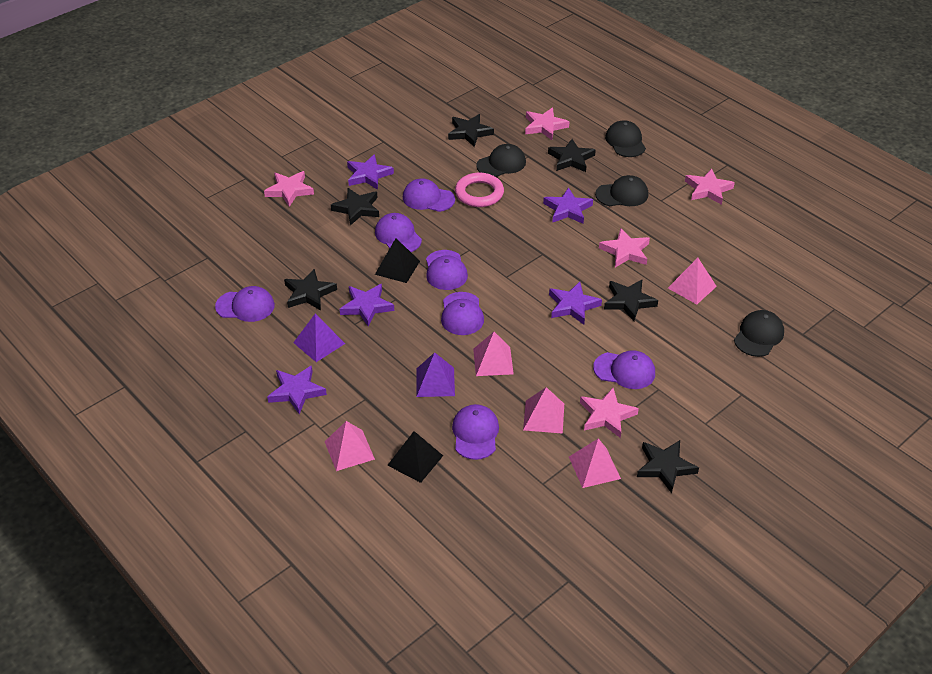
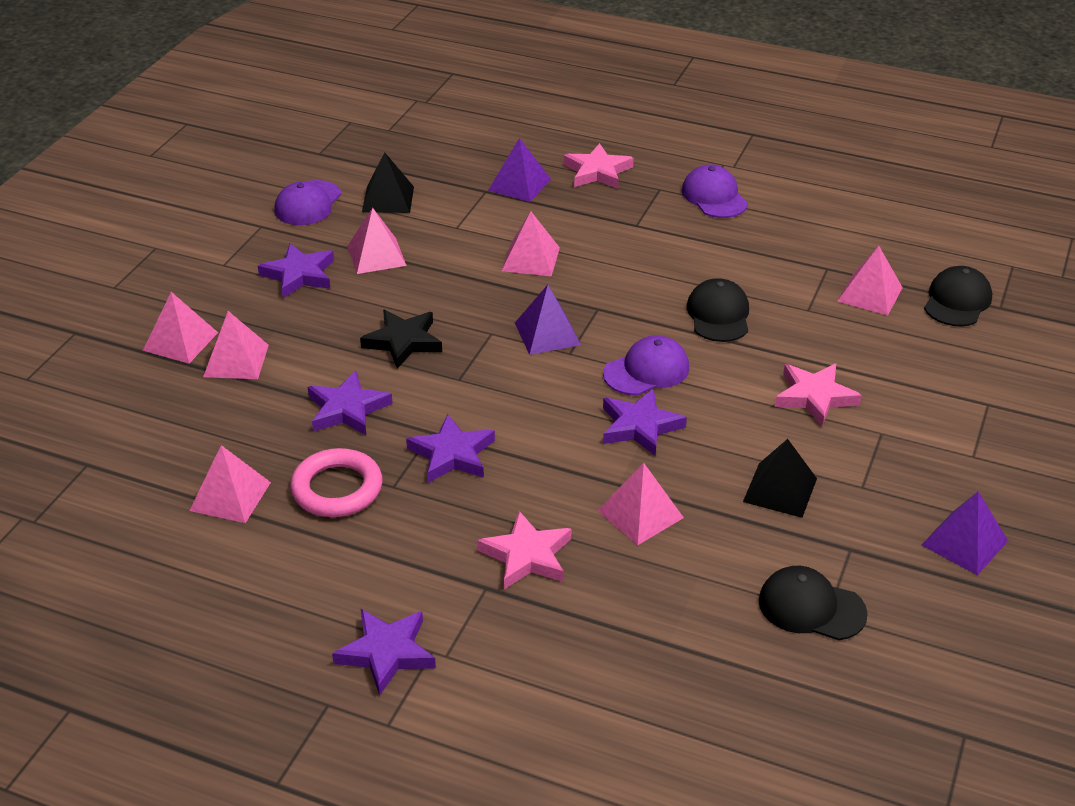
black cap: 4 -> 3
black star: 6 -> 1
pink pyramid: 5 -> 7
pink star: 5 -> 3
purple cap: 7 -> 3
purple pyramid: 2 -> 3

